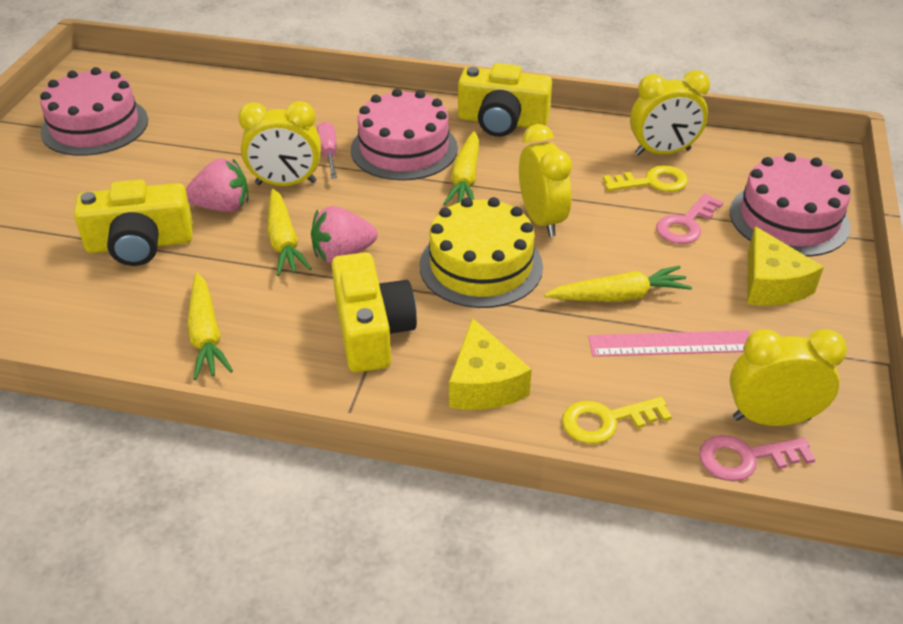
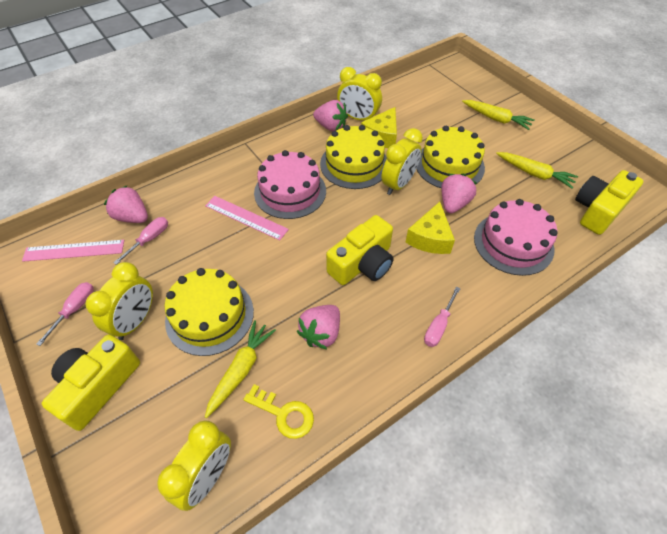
pink cake: 3 -> 2
pink key: 2 -> 0
pink ruler: 1 -> 2
pink screwdriver: 1 -> 3
pink strawberry: 2 -> 4
yellow cake: 1 -> 3
yellow carrot: 4 -> 3
yellow key: 2 -> 1

